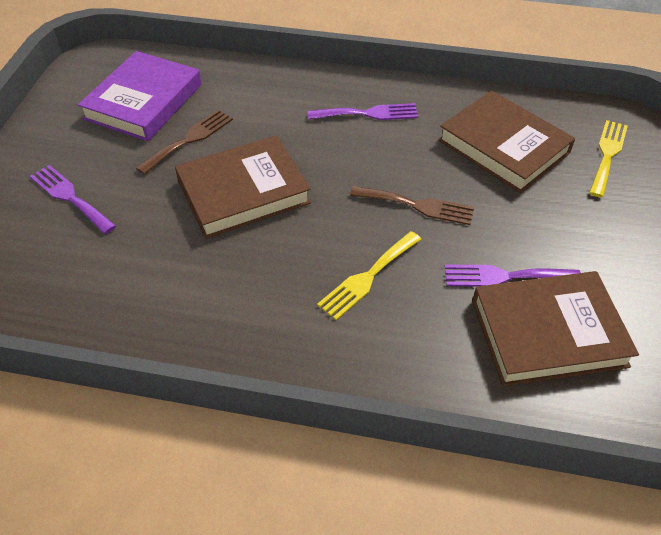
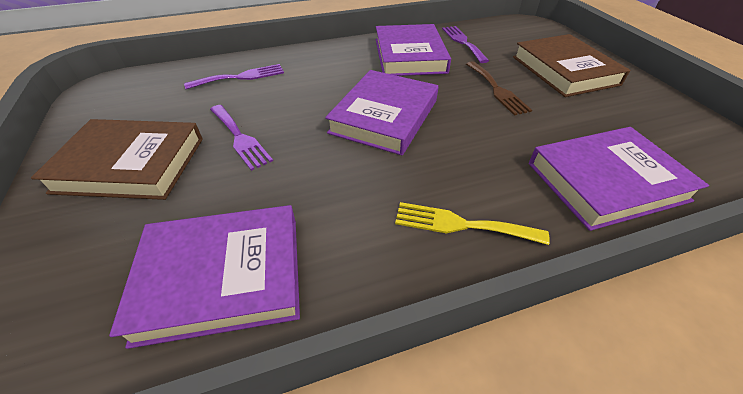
brown book: 3 -> 2
brown fork: 2 -> 1
purple book: 1 -> 4
yellow fork: 2 -> 1

